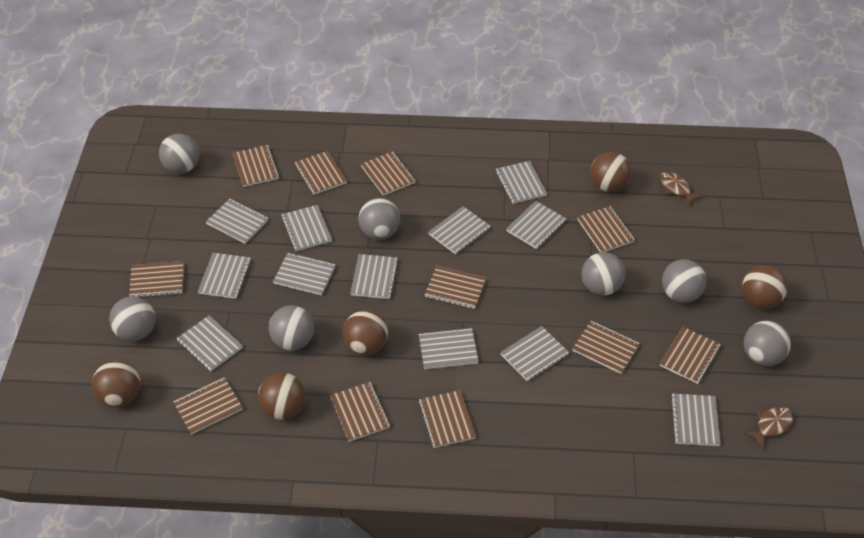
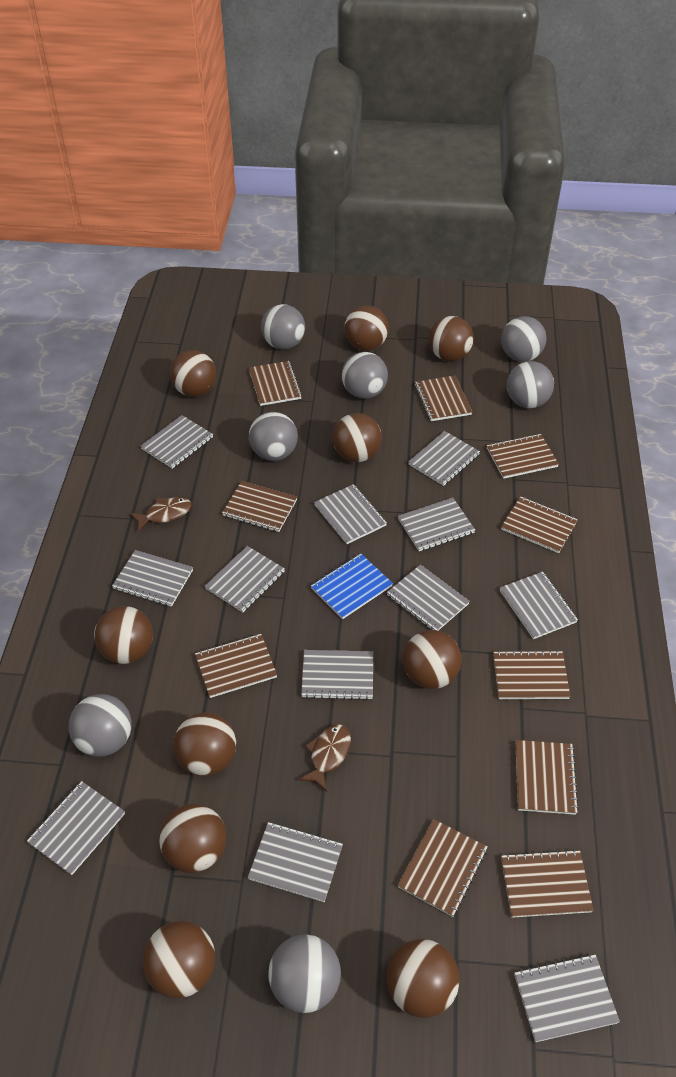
blue notebook: 0 -> 1
brown ball: 5 -> 10
brown notebook: 11 -> 10

